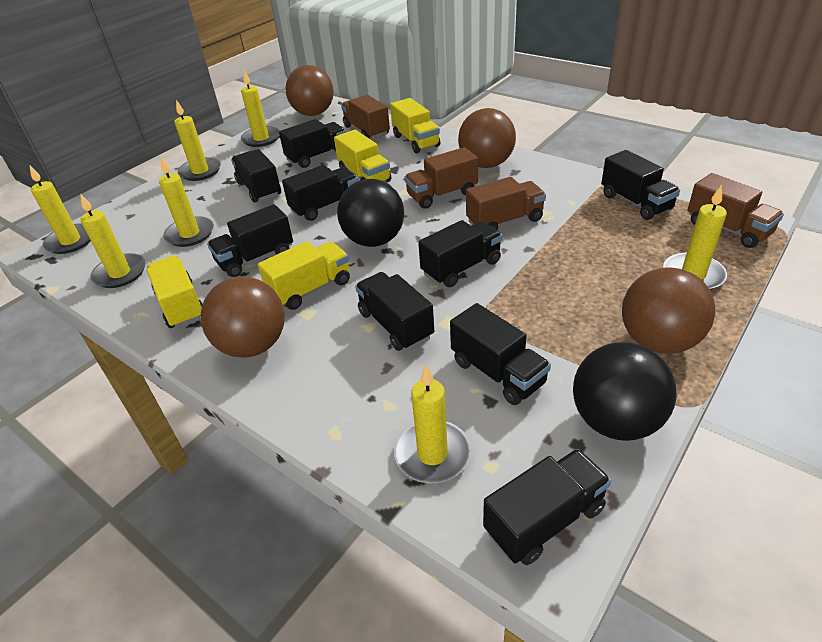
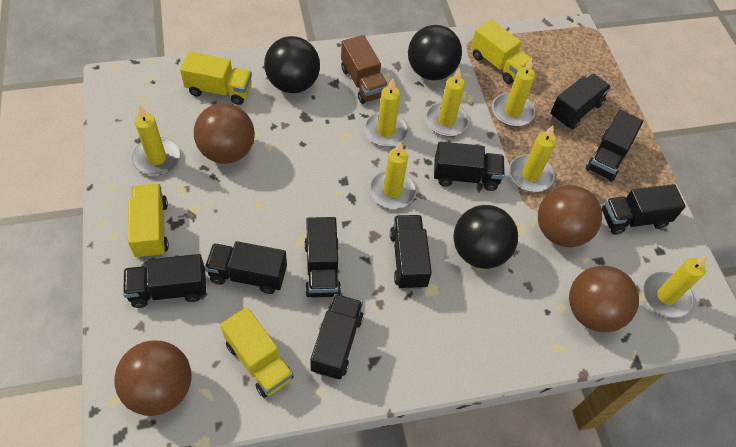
black ball: 2 -> 3
brown truck: 4 -> 1

